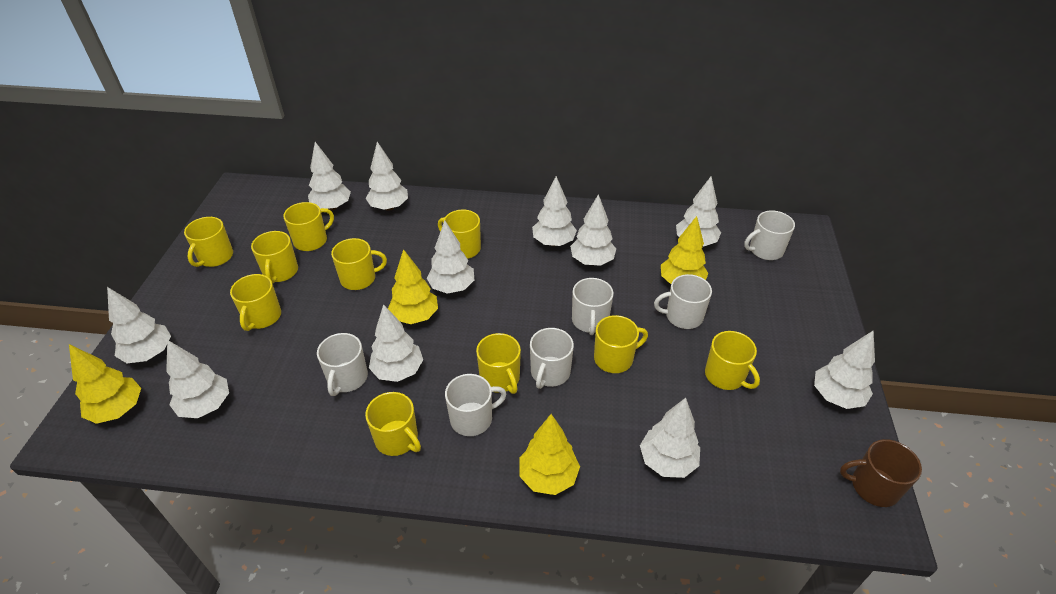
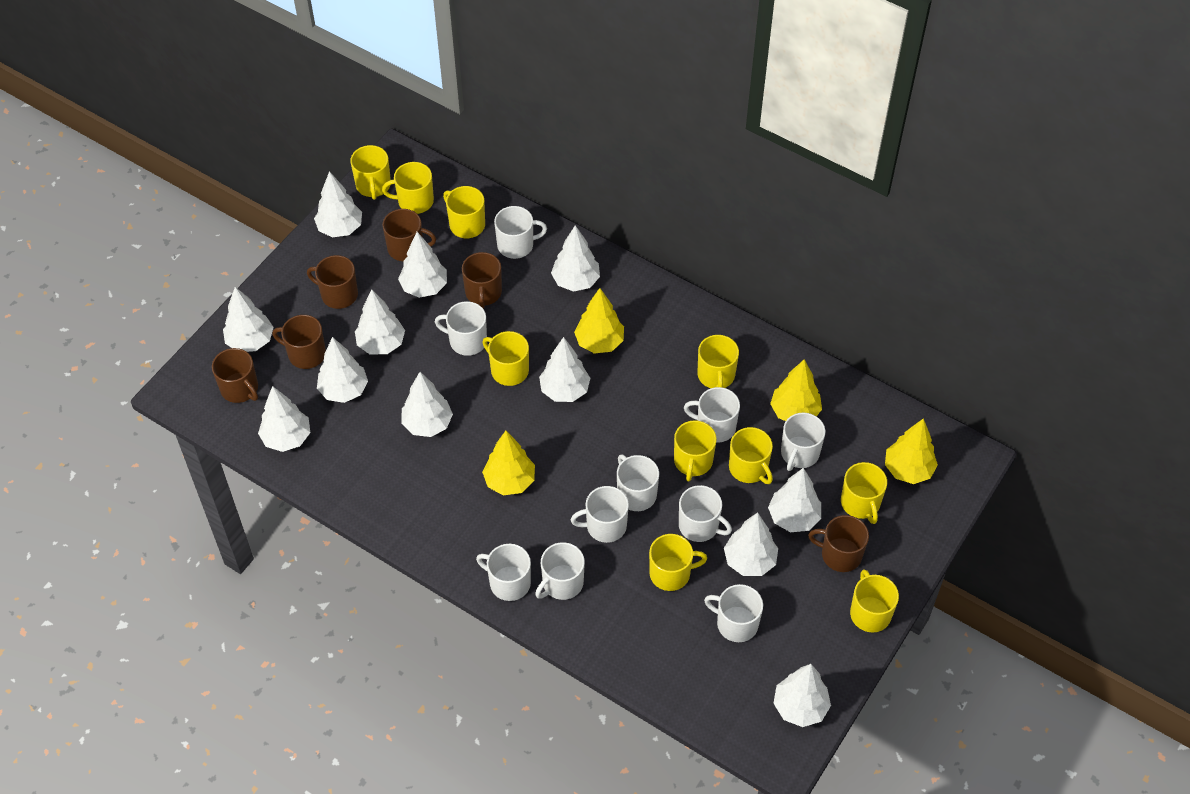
brown mug: 1 -> 6
white mug: 6 -> 10
white tree: 11 -> 12

